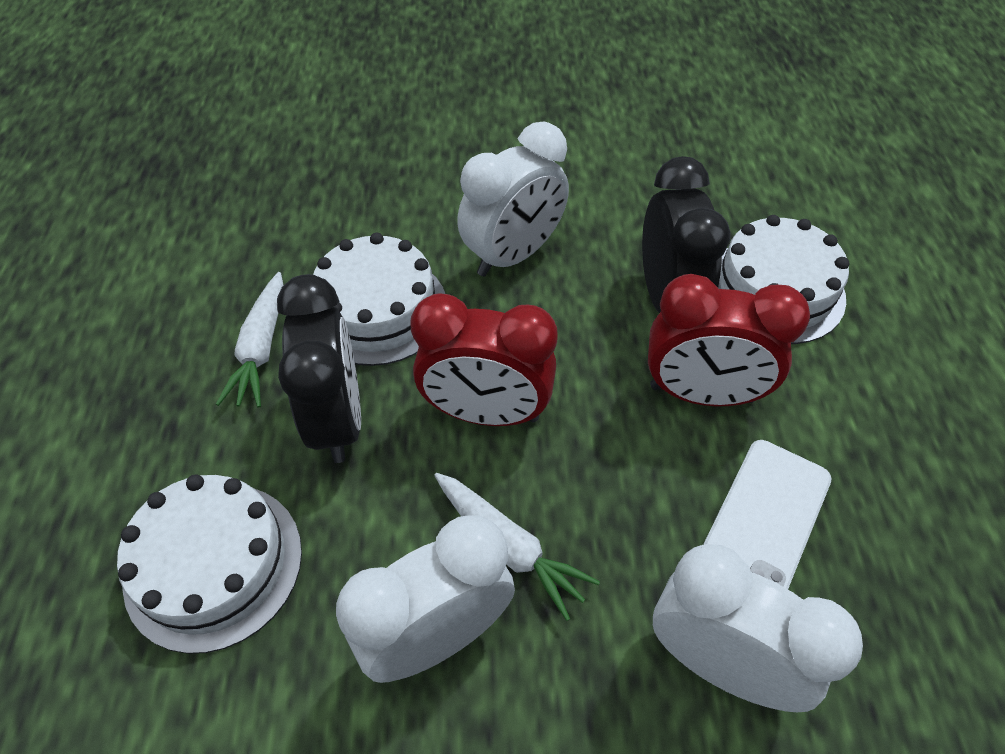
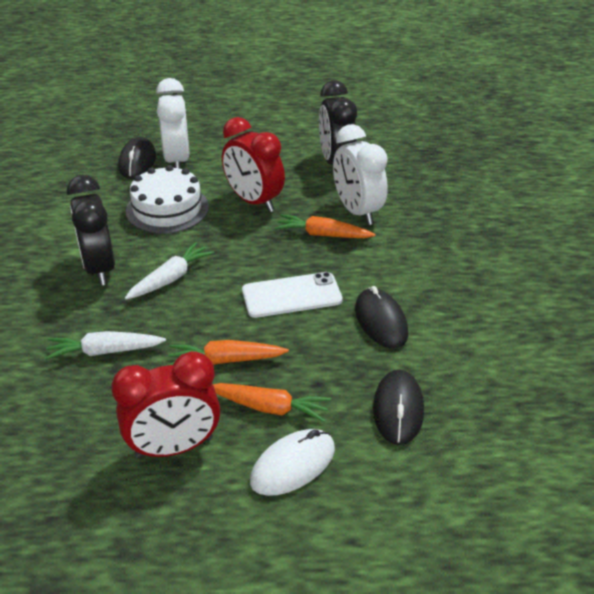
black mouse: 0 -> 3
orange carrot: 0 -> 3
white cake: 3 -> 1
white clock: 3 -> 2
white mouse: 0 -> 1

